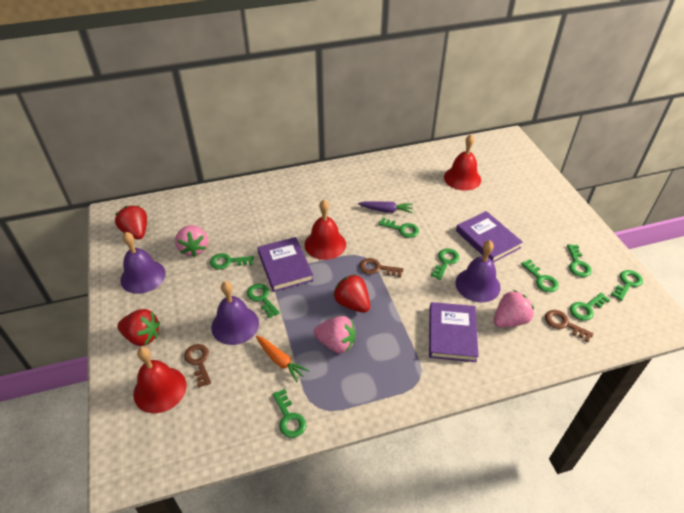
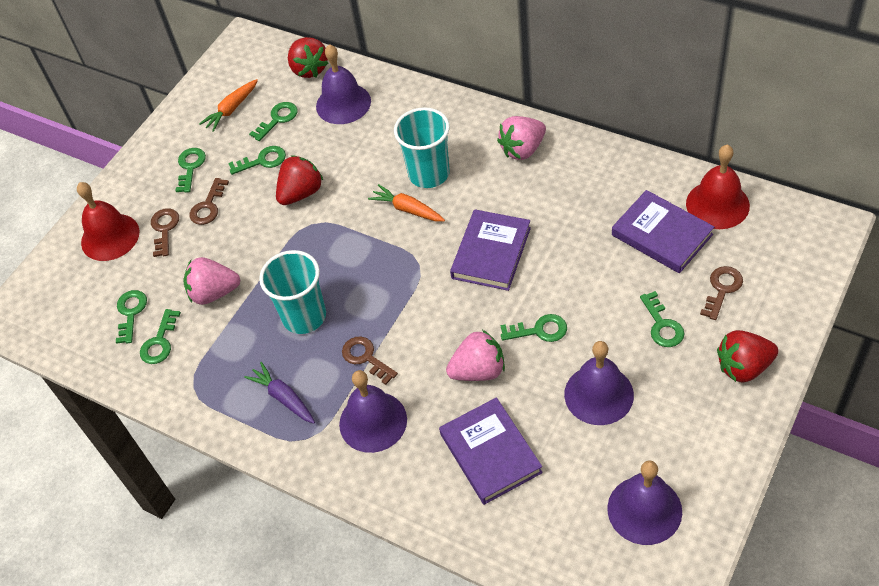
brown key: 3 -> 4
green key: 9 -> 7
orange carrot: 1 -> 2
purple bell: 3 -> 4
red bell: 3 -> 2
turquoise cup: 0 -> 2

